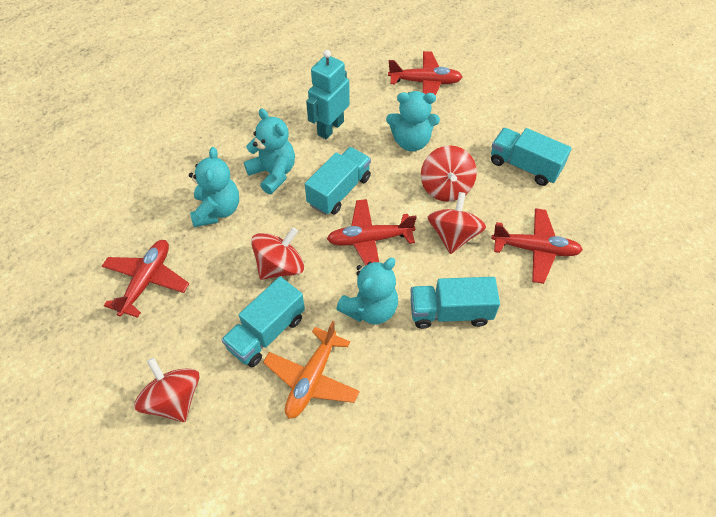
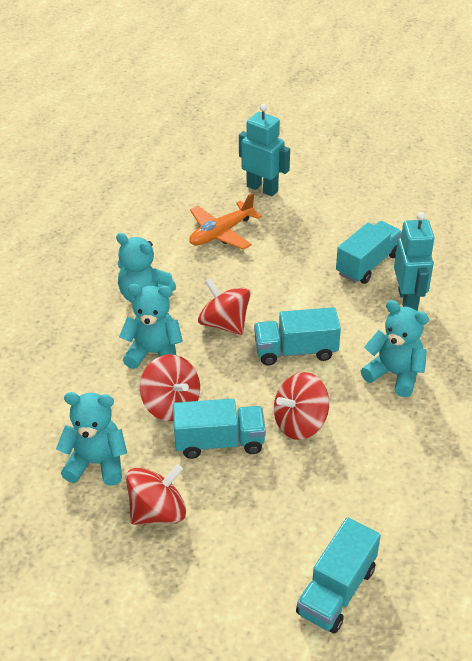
red plane: 4 -> 0
turquoise robot: 1 -> 2

